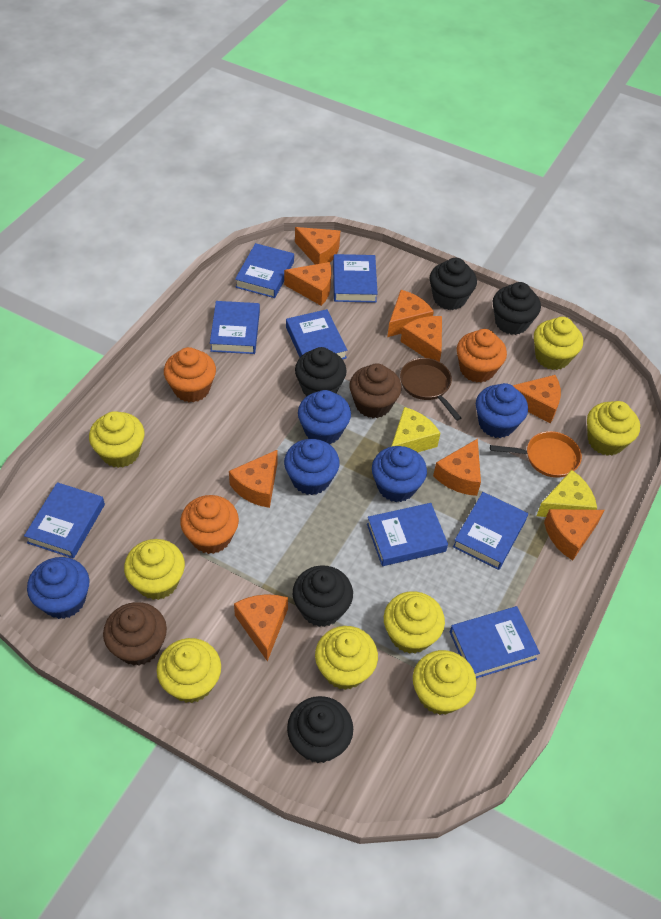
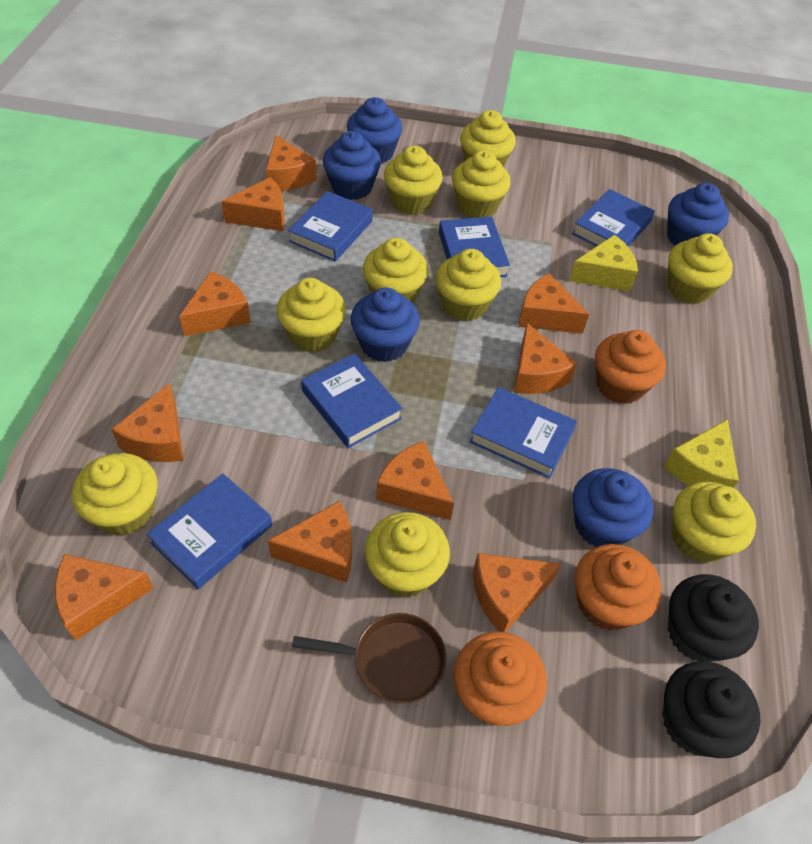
black cupcake: 5 -> 2
blue book: 8 -> 6
brown cupcake: 2 -> 0
orange cheese: 9 -> 10
orange pan: 1 -> 0
yellow cupcake: 8 -> 10

